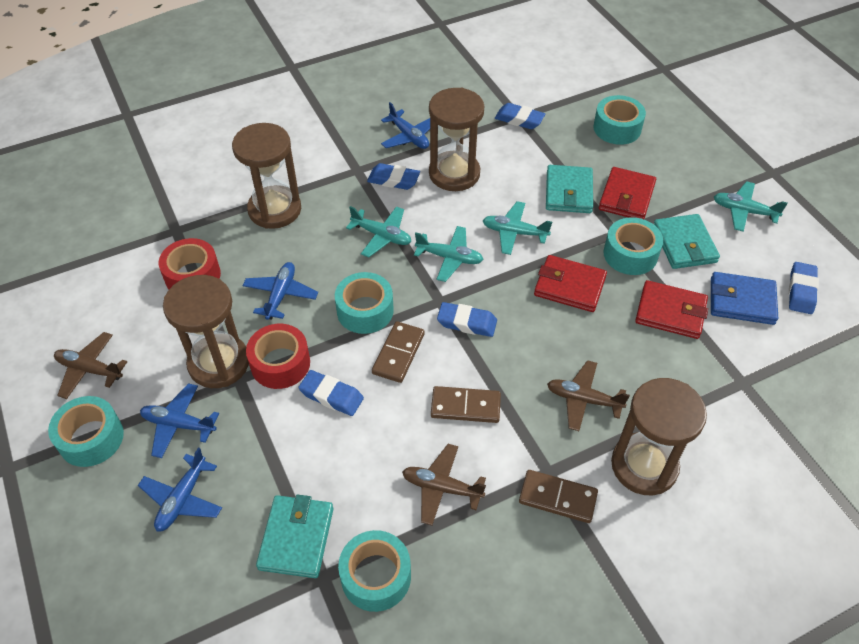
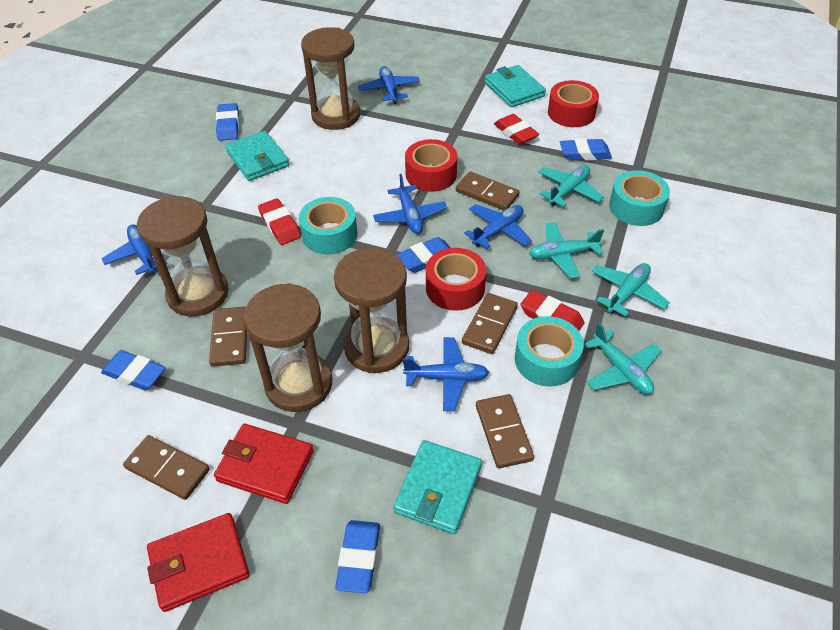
blue plane: 4 -> 5
blue wallet: 1 -> 0
brown domino: 3 -> 5
brown plane: 3 -> 0
red eraser: 0 -> 3
red tape: 2 -> 3
red wallet: 3 -> 2
turquoise tape: 5 -> 3

